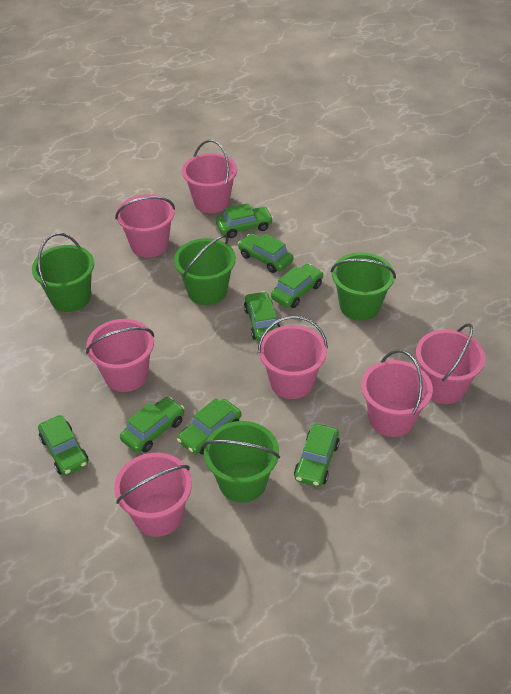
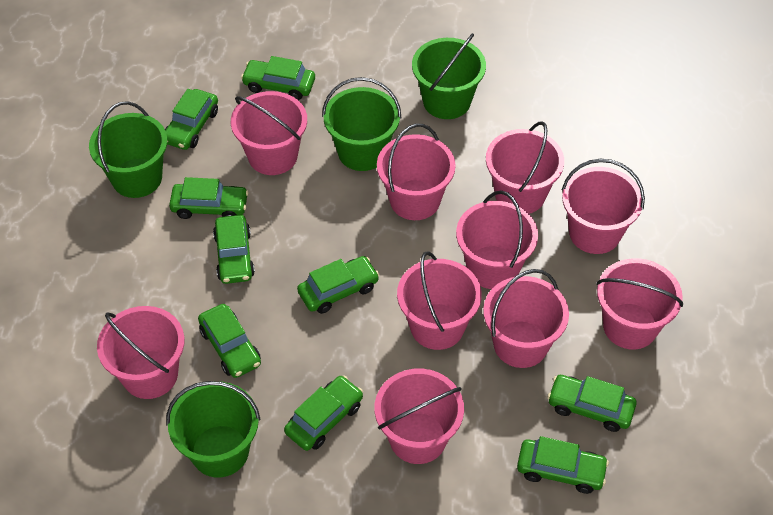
green car: 8 -> 9
pink bucket: 7 -> 10

